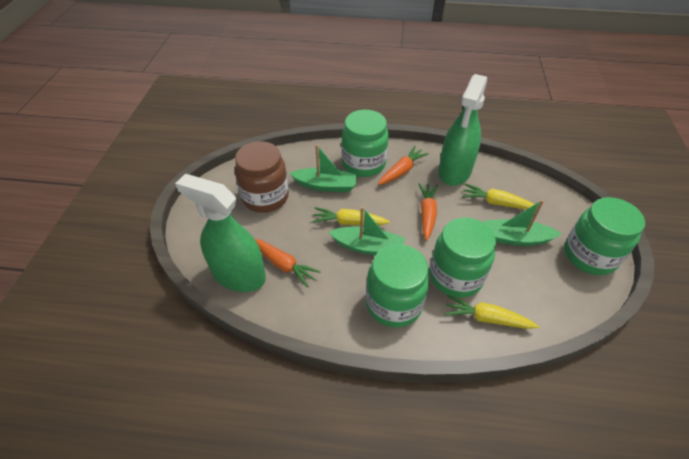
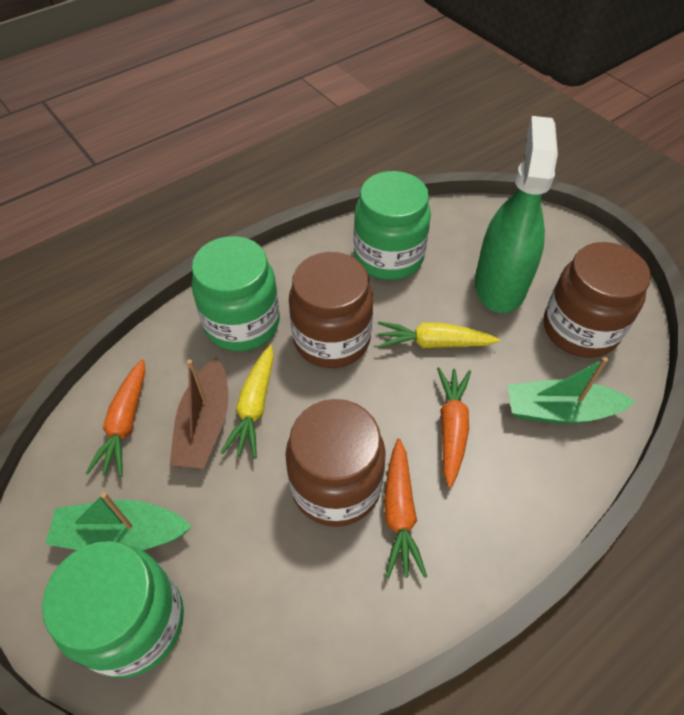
brown boat: 0 -> 1
brown jar: 1 -> 3
green boat: 3 -> 2
green jar: 4 -> 3
green spray bottle: 2 -> 1
yellow carrot: 3 -> 2

